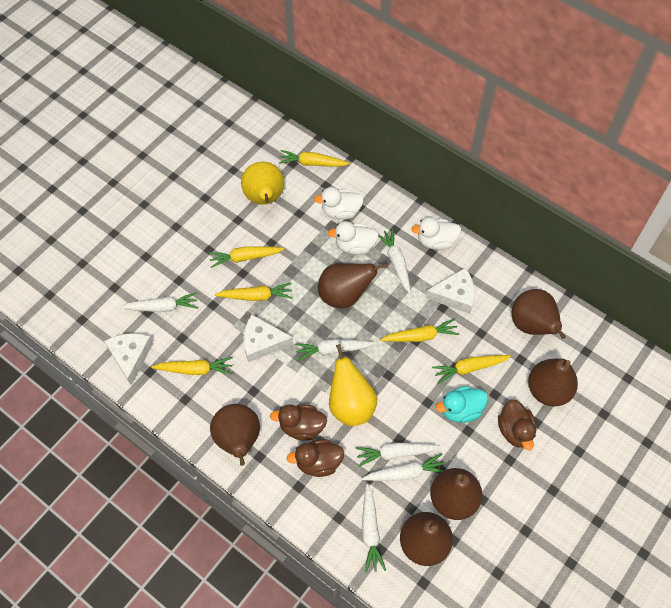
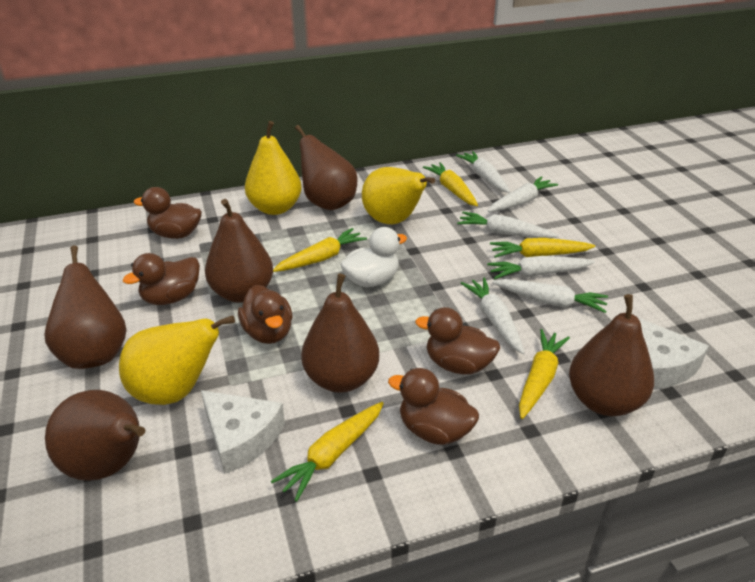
brown duck: 3 -> 5
turquoise duck: 1 -> 0
white cheese: 3 -> 2
white duck: 3 -> 1
yellow carrot: 6 -> 5
yellow pear: 2 -> 3

